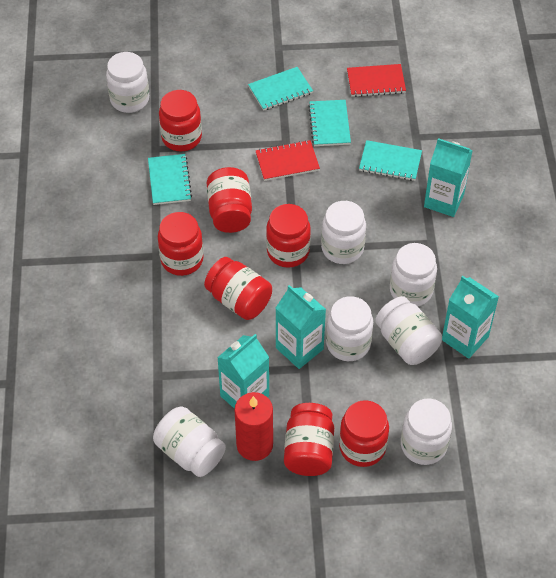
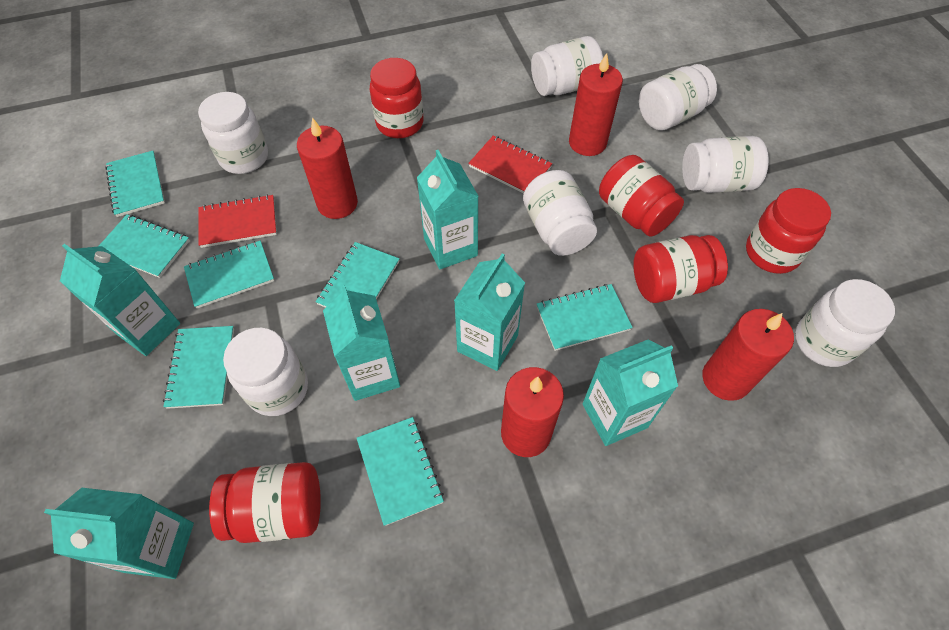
red candle: 1 -> 4
red jar: 7 -> 5
turquoise carton: 4 -> 6
turquoise notebook: 4 -> 7

